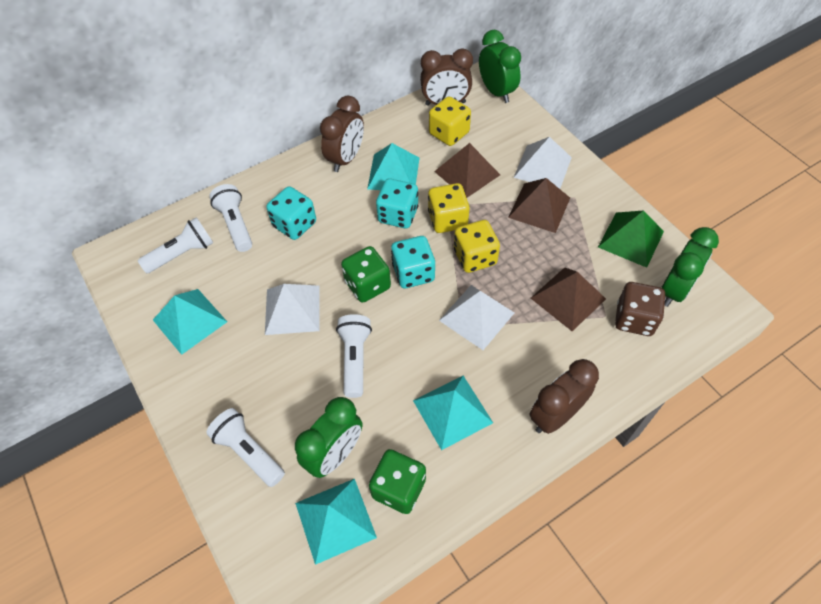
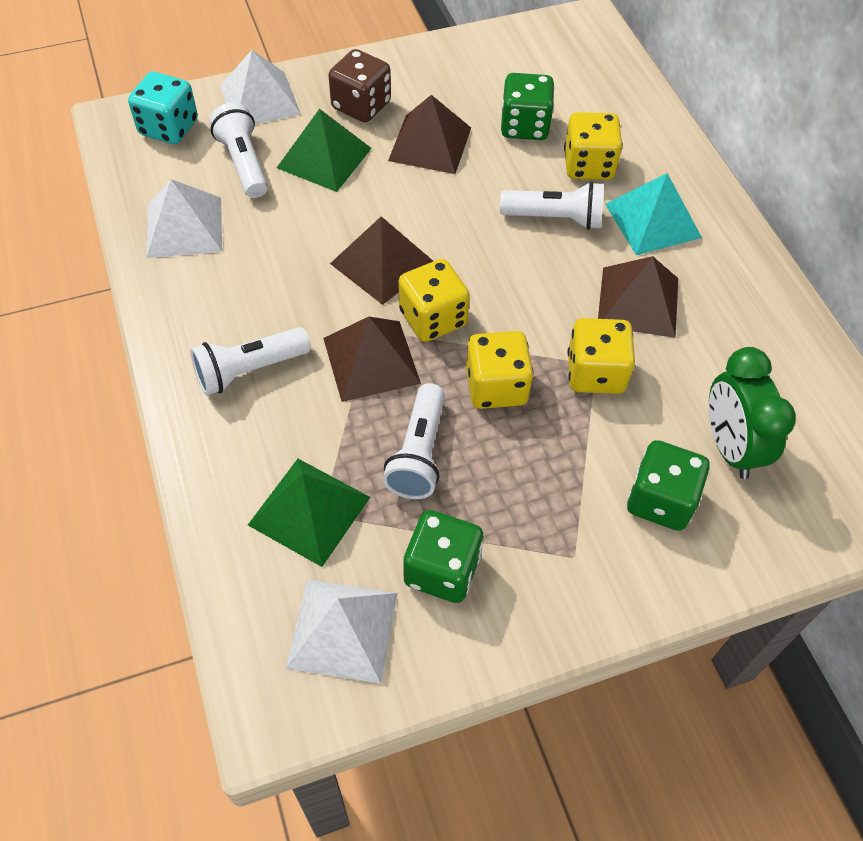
brown clock: 3 -> 0
brown pyramid: 3 -> 4
green clock: 3 -> 1
green dice: 2 -> 3
green pyramid: 1 -> 2
turquoise dice: 3 -> 1
turquoise pyramid: 4 -> 1
yellow dice: 3 -> 4

